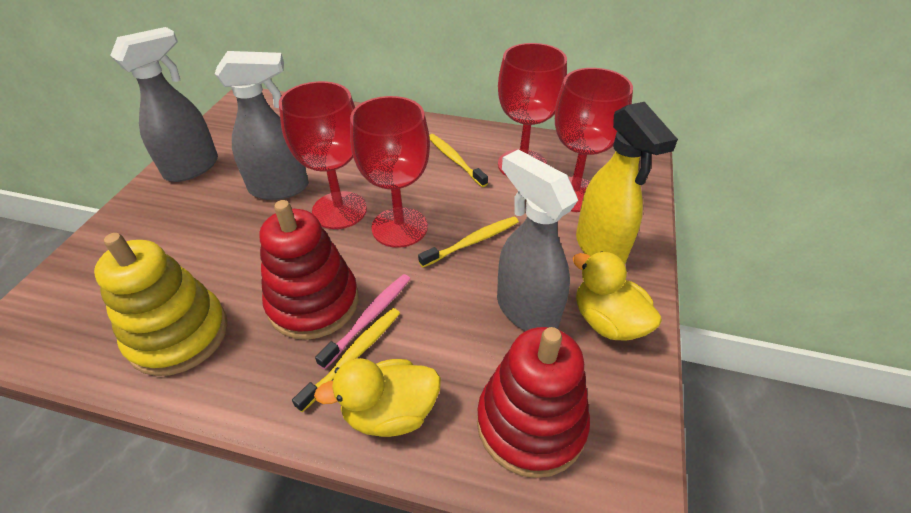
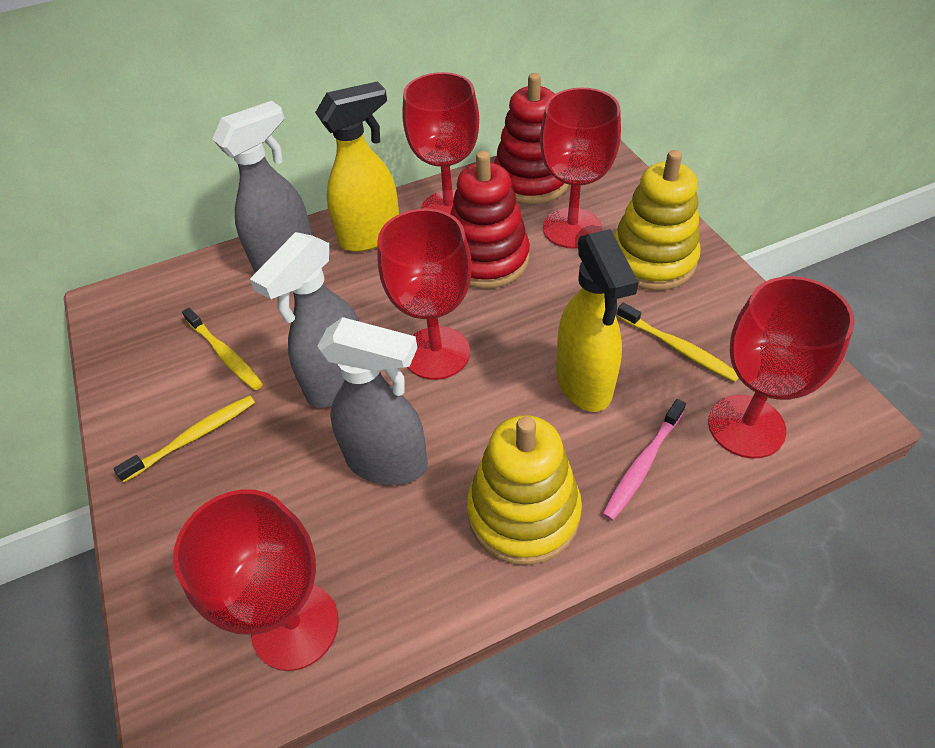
red goblet: 4 -> 5
yellow duck: 2 -> 0
yellow spray bottle: 1 -> 2
yellow stacking toy: 1 -> 2

